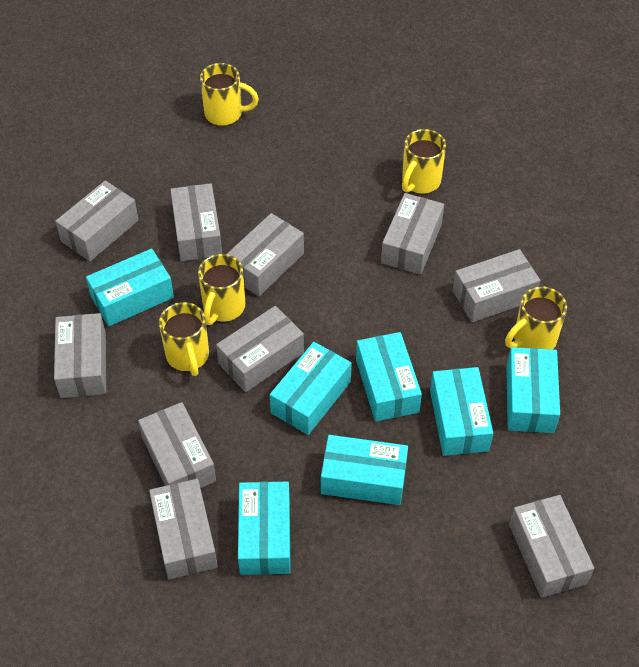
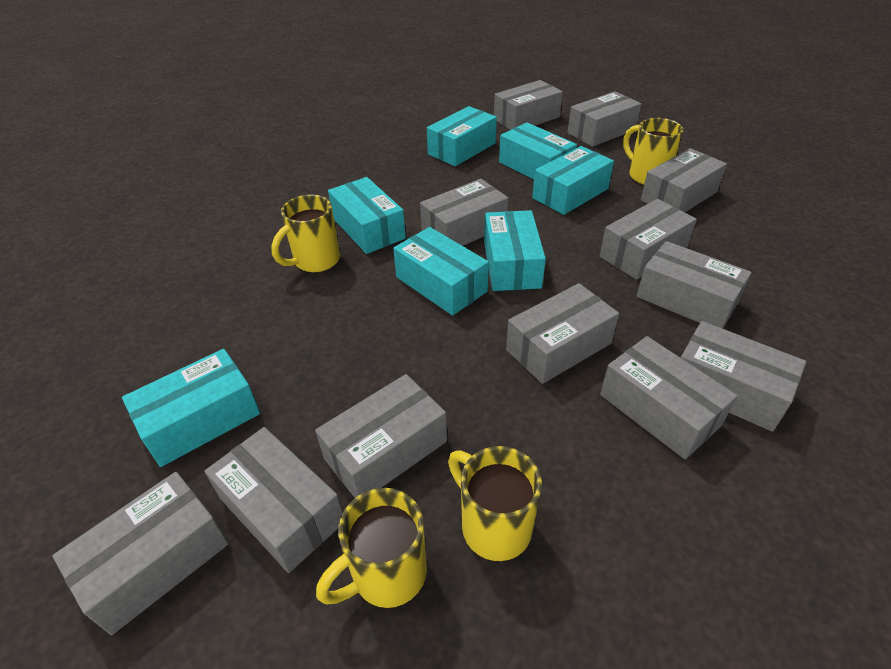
grey box: 10 -> 12
yellow mug: 5 -> 4

